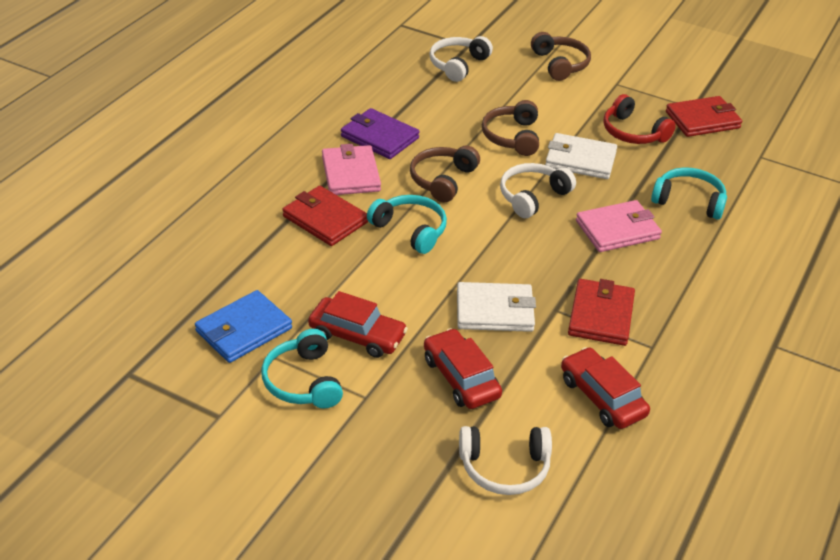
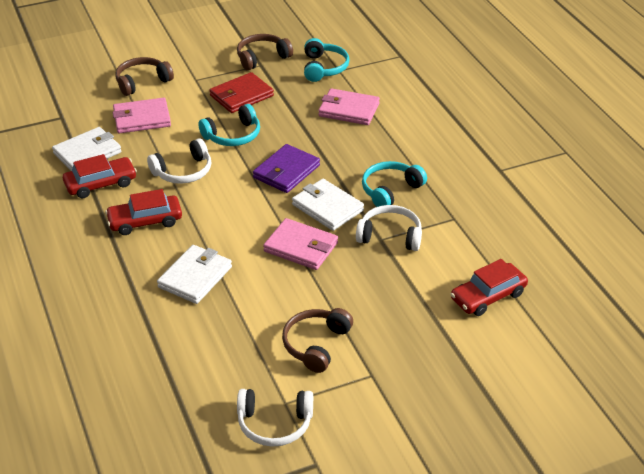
blue wallet: 1 -> 0
pink wallet: 2 -> 3
red headphones: 1 -> 0
red wallet: 3 -> 1
white wallet: 2 -> 3

